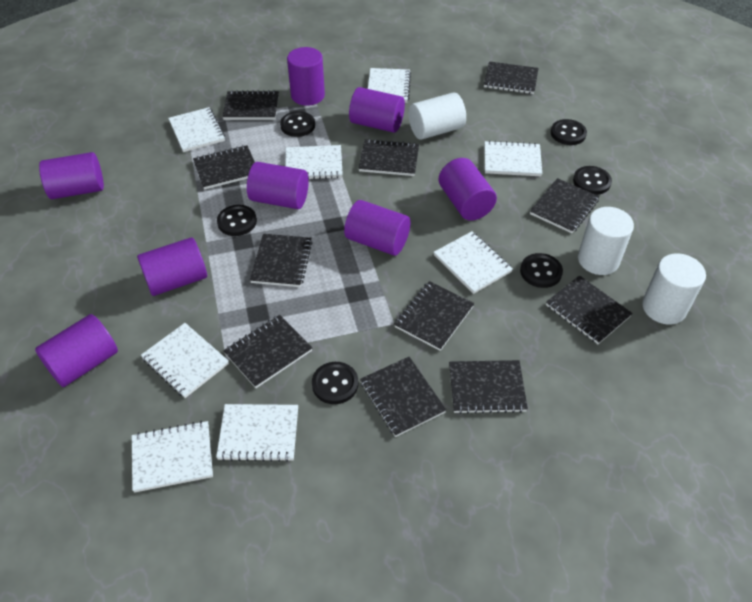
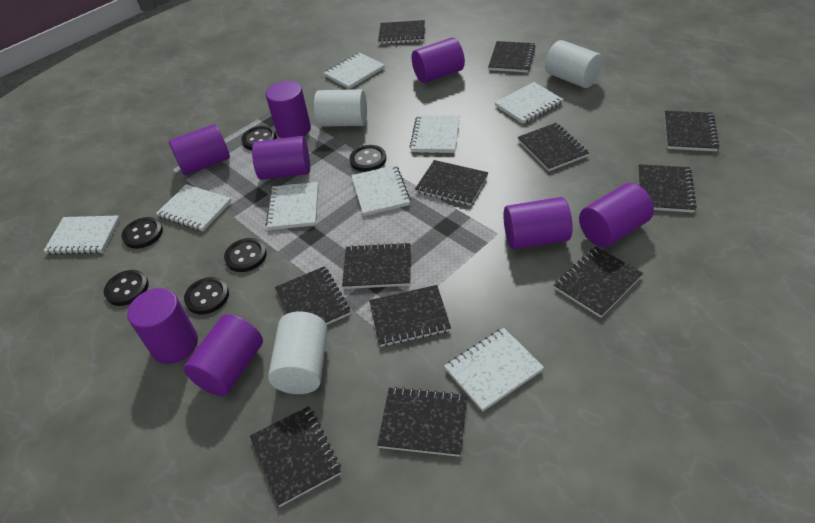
black notebook: 11 -> 12

